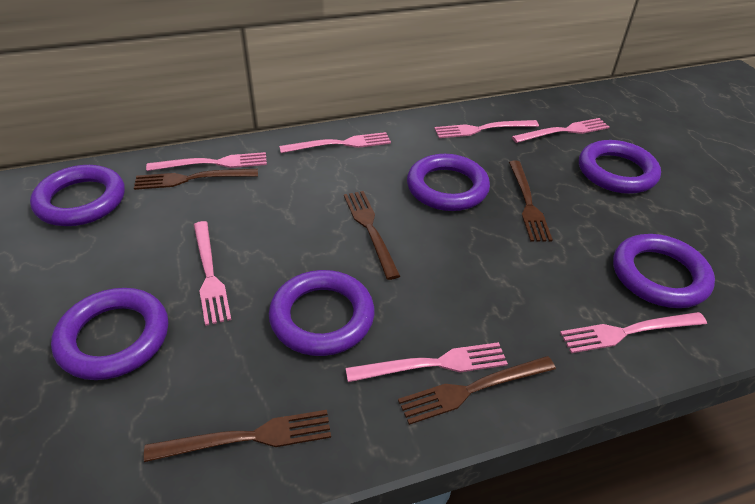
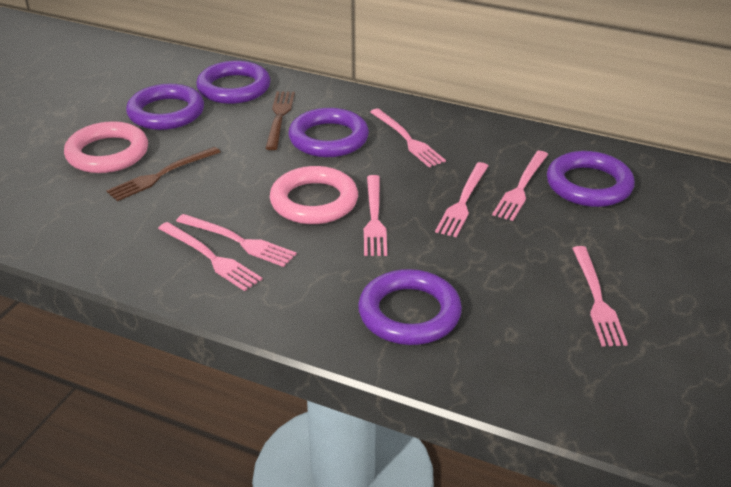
brown fork: 5 -> 2
pink ring: 0 -> 2
purple ring: 6 -> 5

